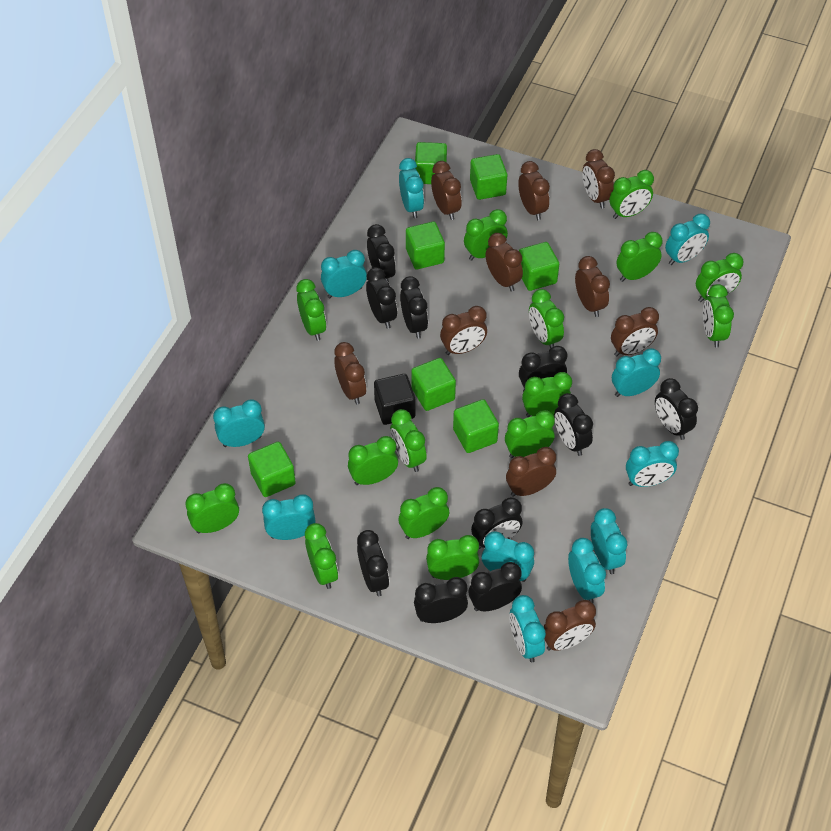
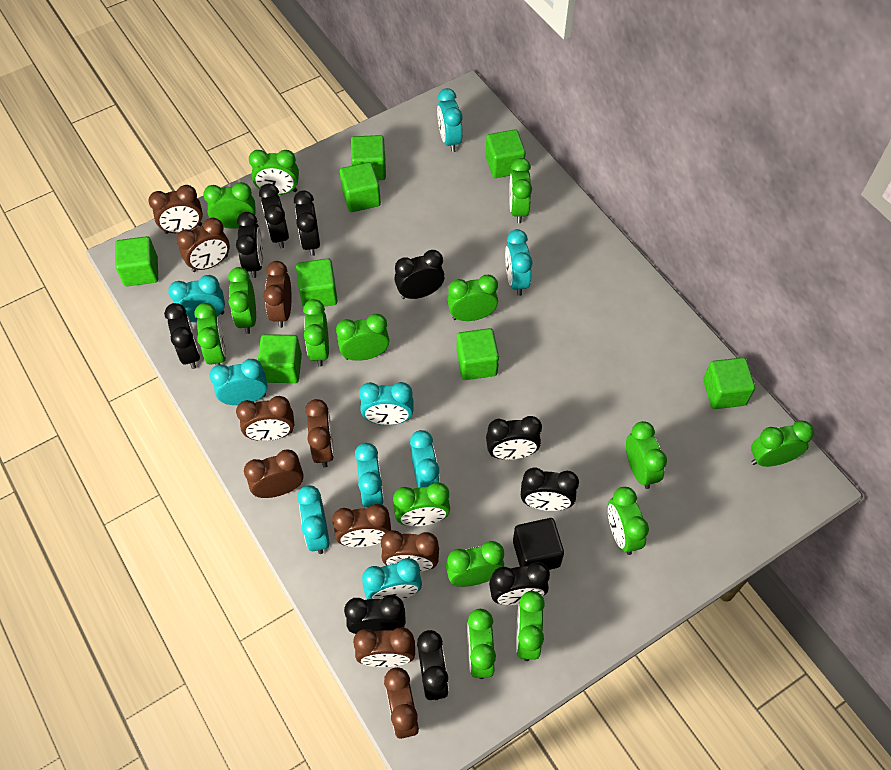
green cube: 7 -> 8
turquoise clock: 11 -> 9

